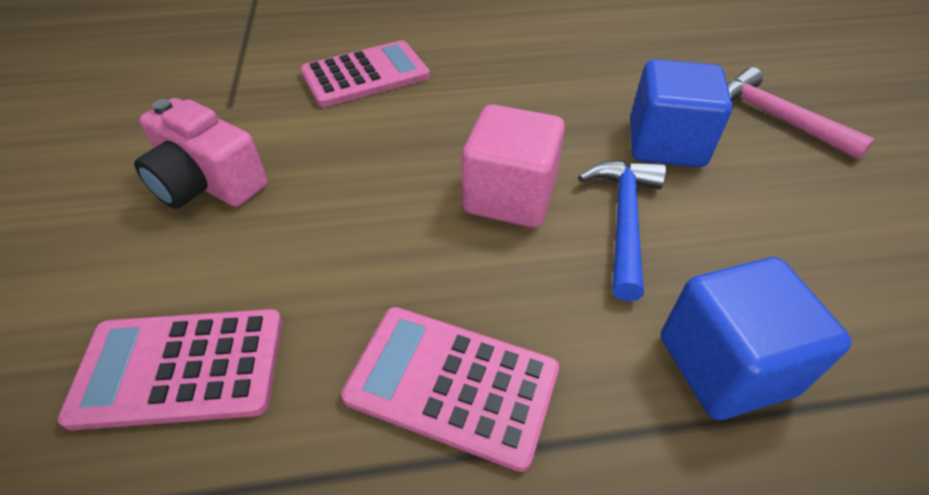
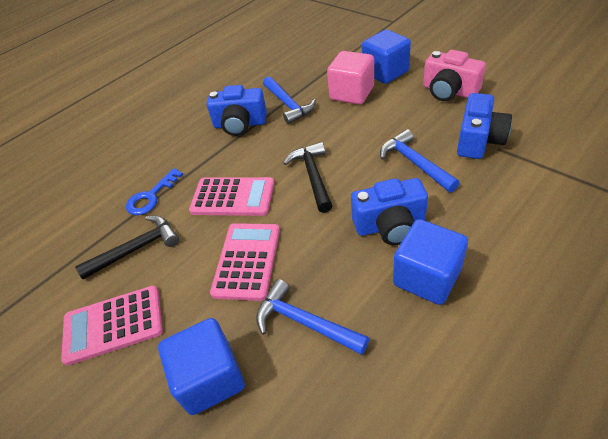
black hammer: 0 -> 2
blue camera: 0 -> 3
blue cube: 2 -> 3
blue hammer: 1 -> 3
blue key: 0 -> 1
pink hammer: 1 -> 0

